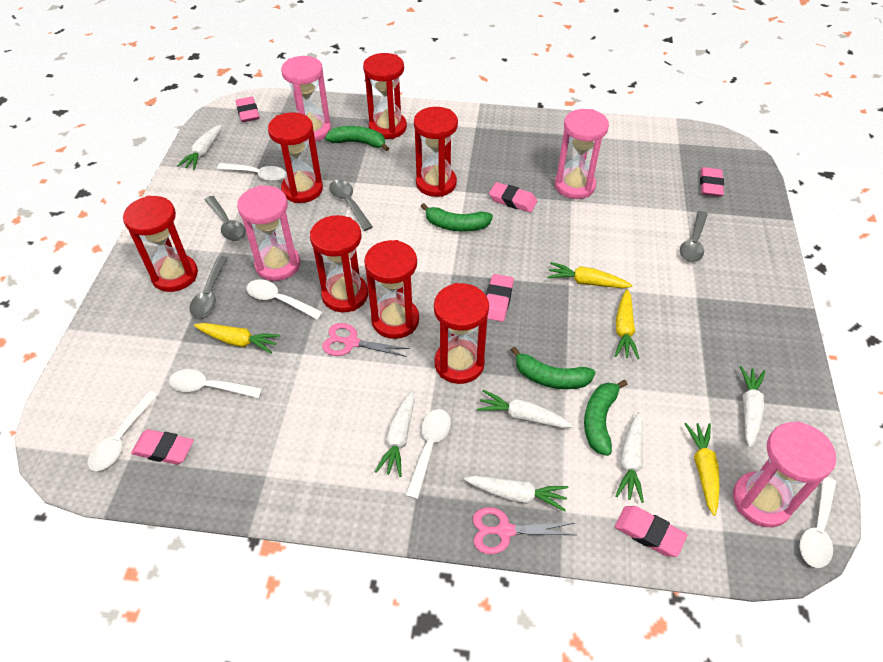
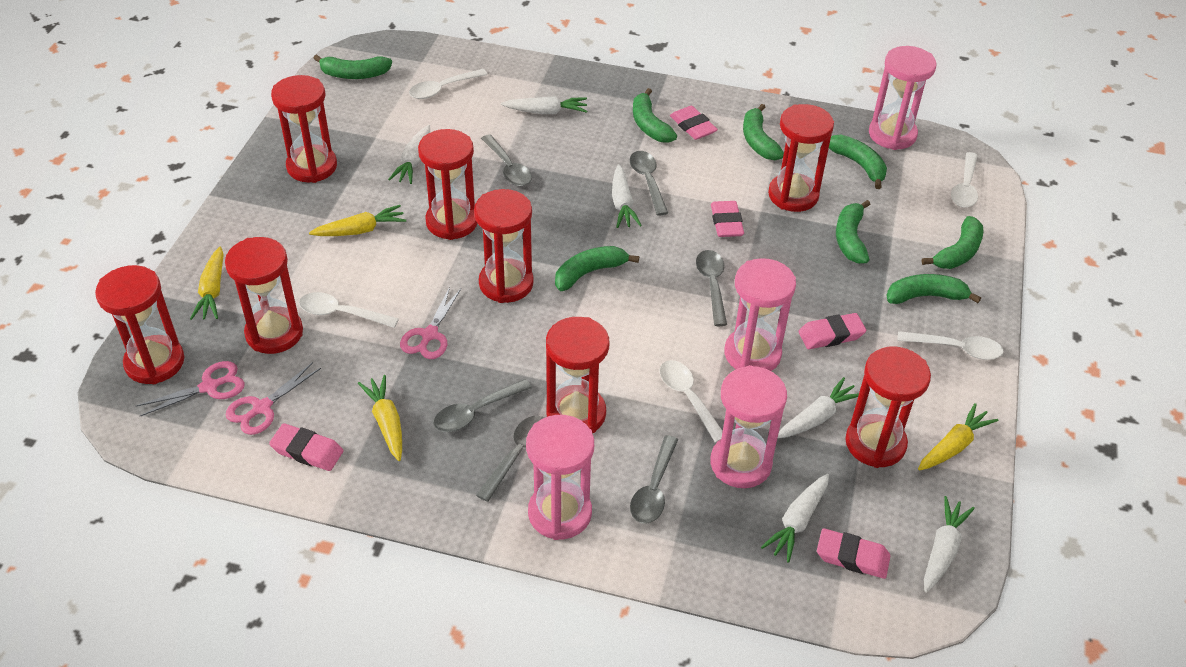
green banana: 4 -> 8
grey spoon: 4 -> 6
pink eraser: 6 -> 5
pink scissors: 2 -> 3
red hourglass: 7 -> 8
white spoon: 6 -> 5

